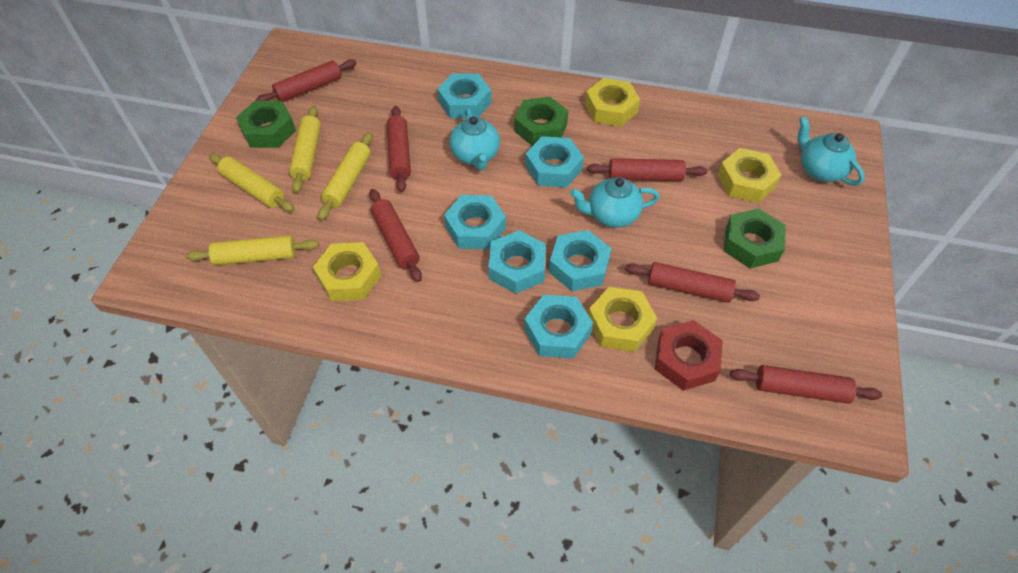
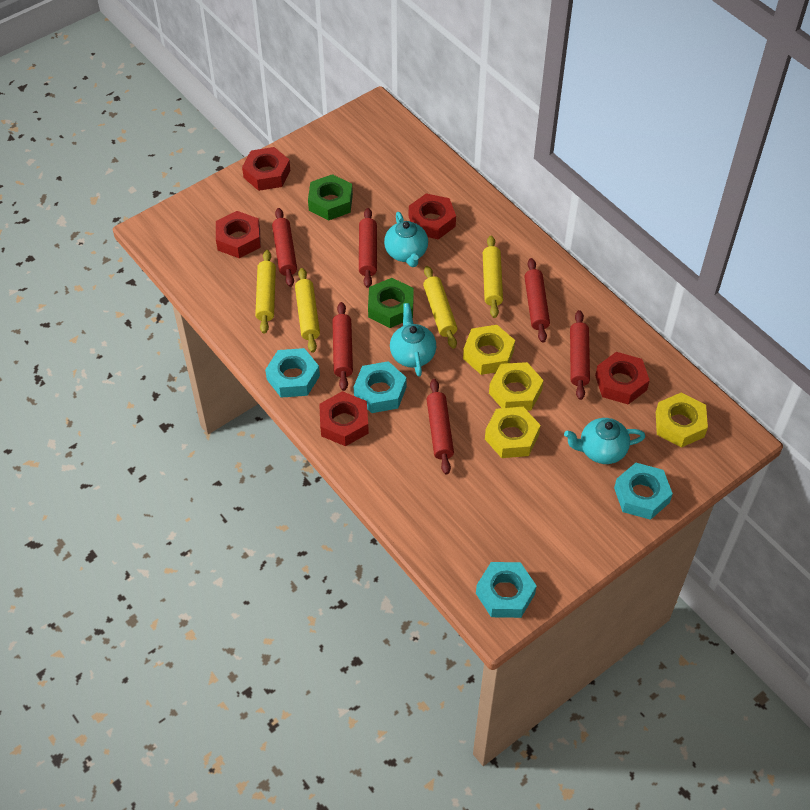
green nut: 3 -> 2
red nut: 1 -> 5
turquoise nut: 6 -> 4

